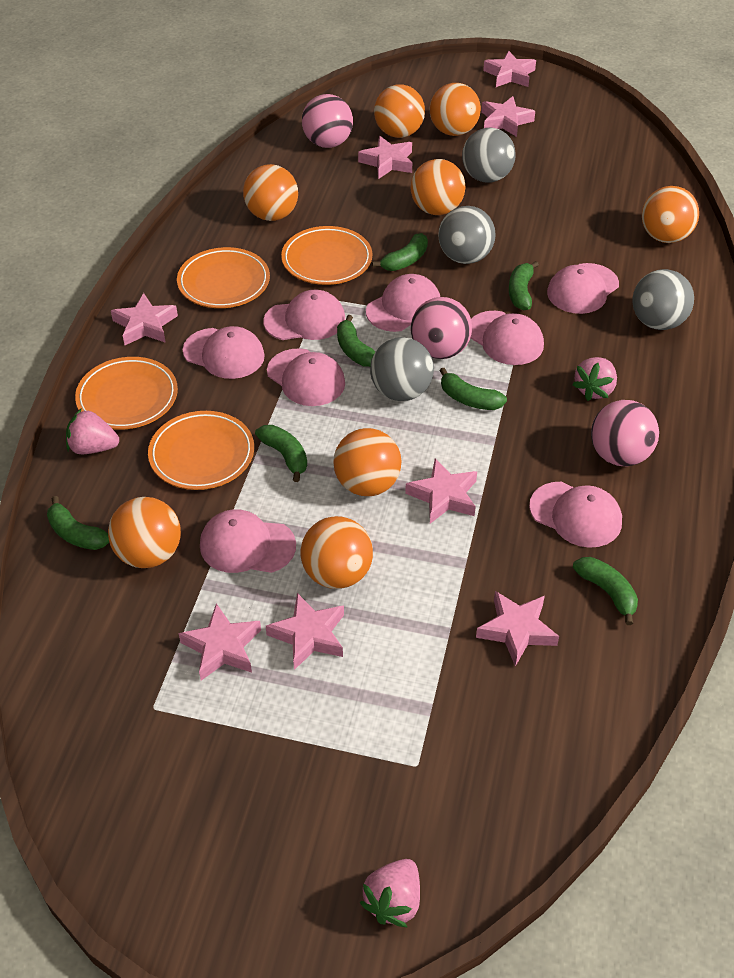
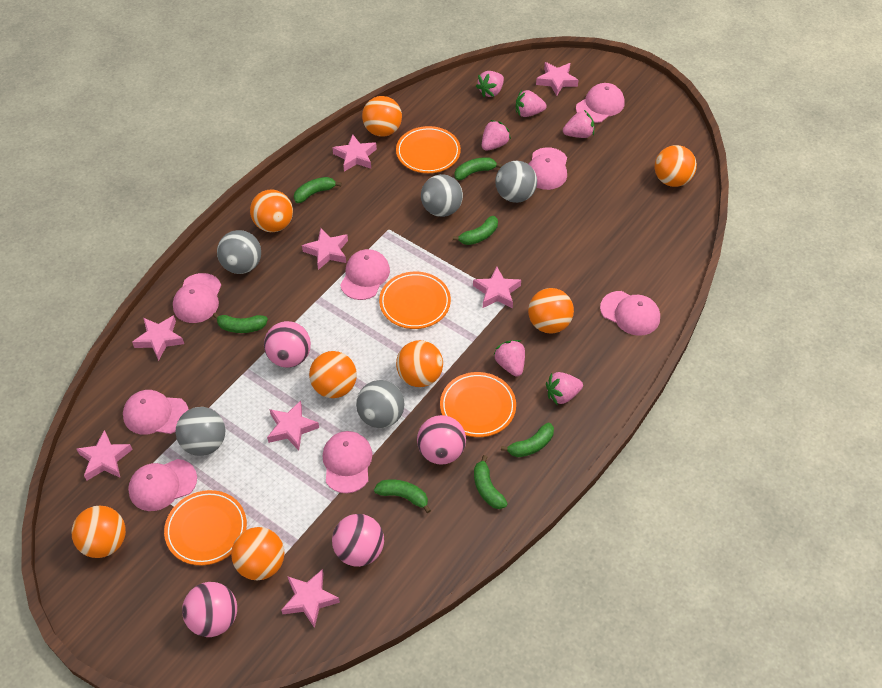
grey ball: 4 -> 5
pink ball: 3 -> 4
pink strawberry: 3 -> 6

